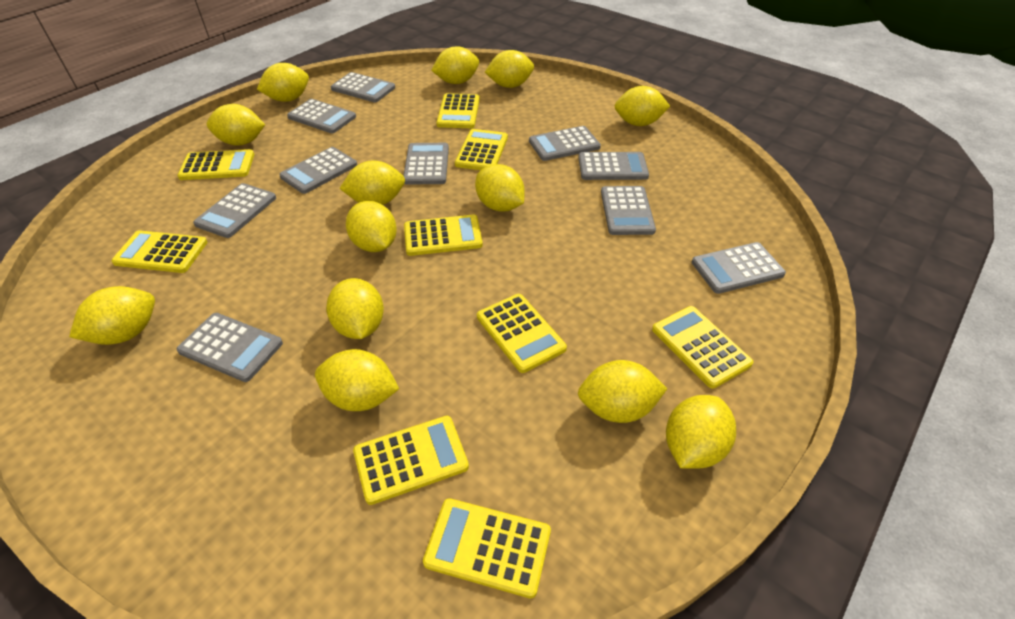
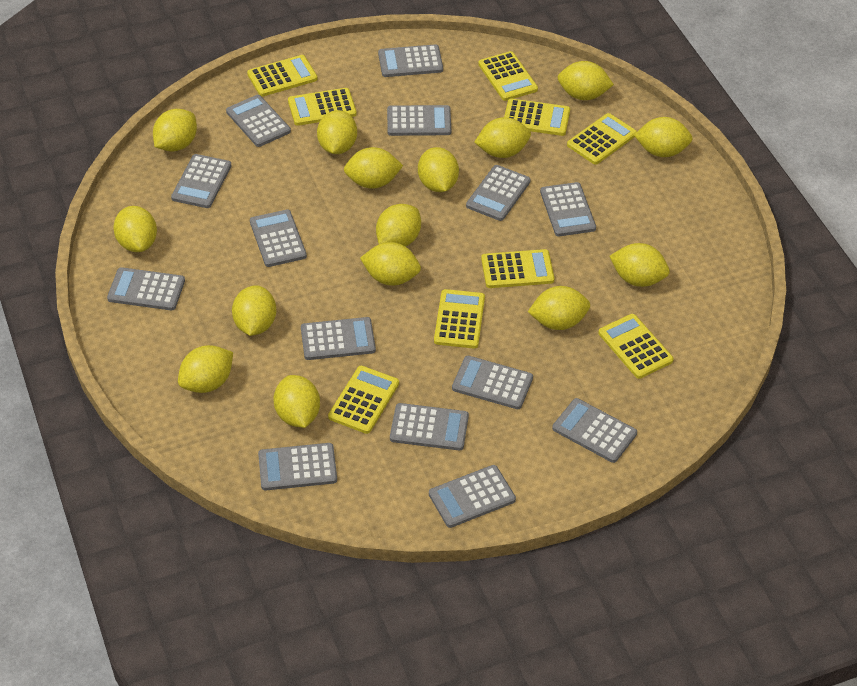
grey calculator: 10 -> 14
yellow lemon: 13 -> 15

